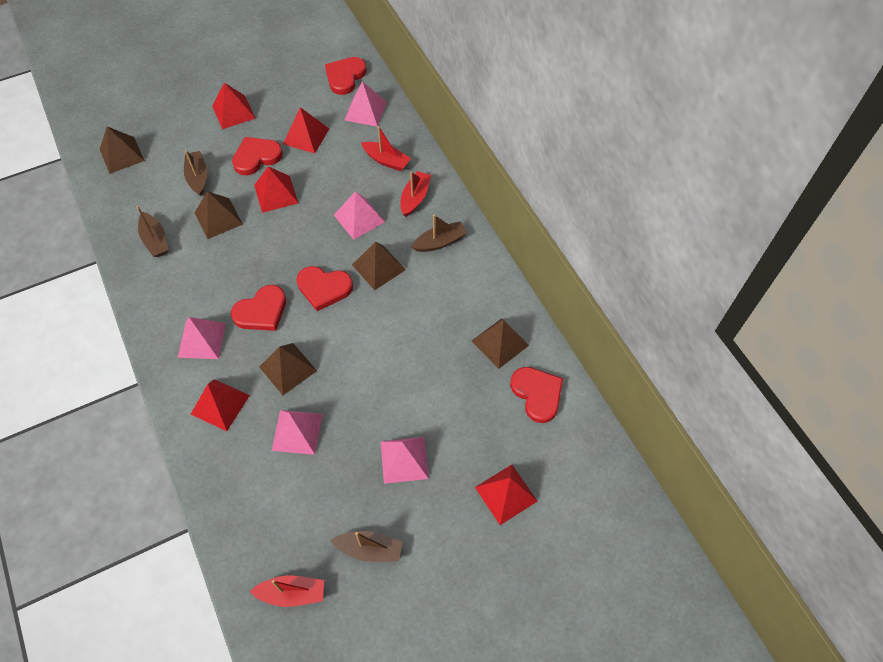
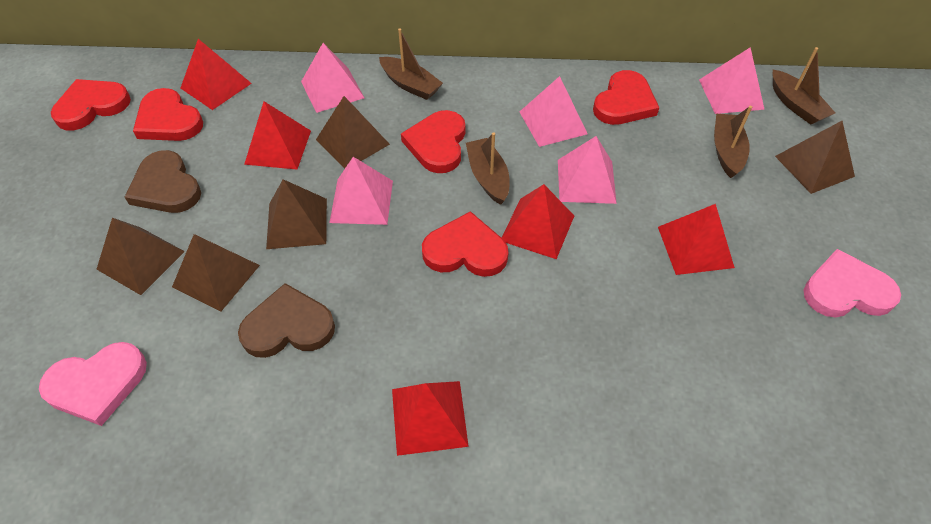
brown heart: 0 -> 2
pink heart: 0 -> 2
red boat: 3 -> 0

